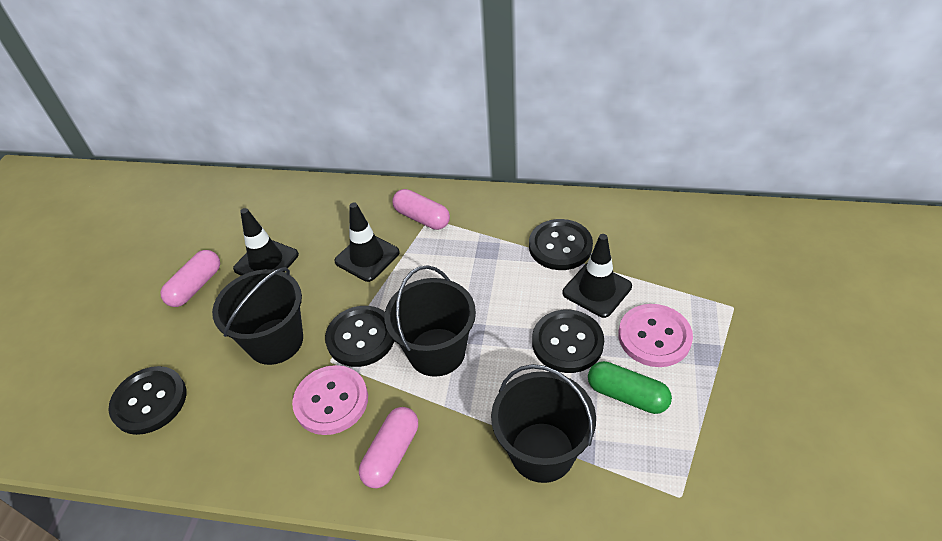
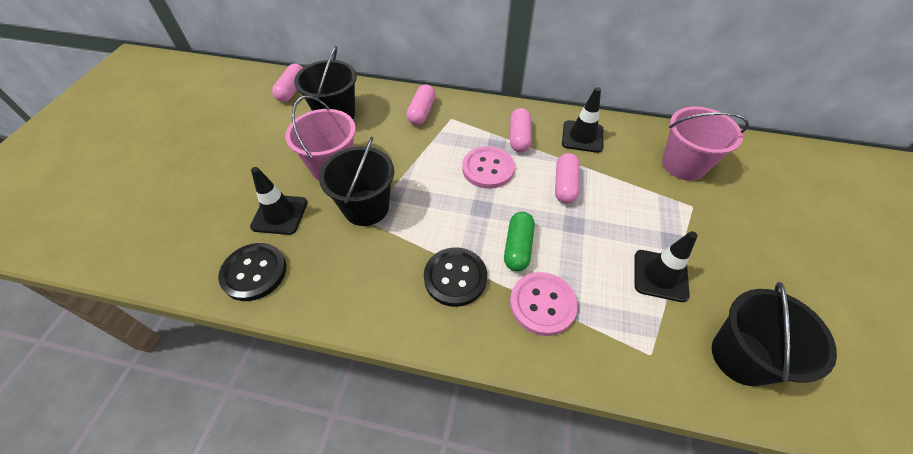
black button: 4 -> 2
pink bucket: 0 -> 2
pink capsule: 3 -> 4

